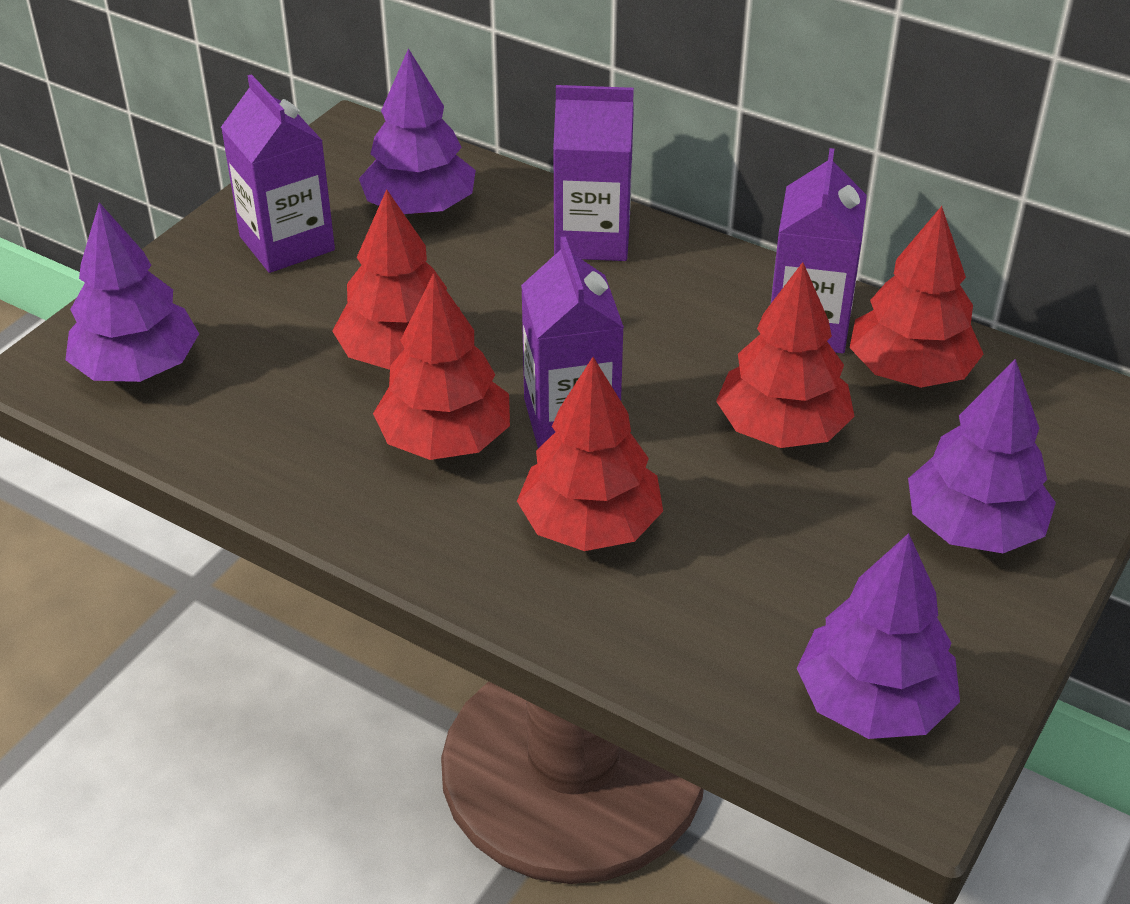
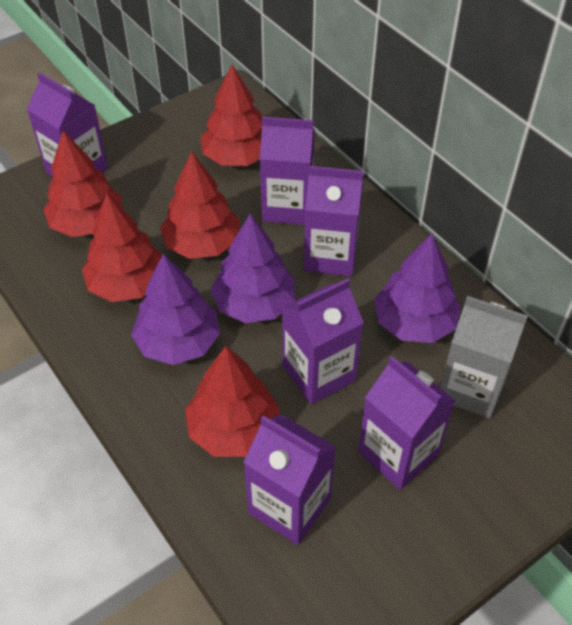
grey carton: 0 -> 1
purple carton: 4 -> 6
purple tree: 4 -> 3

